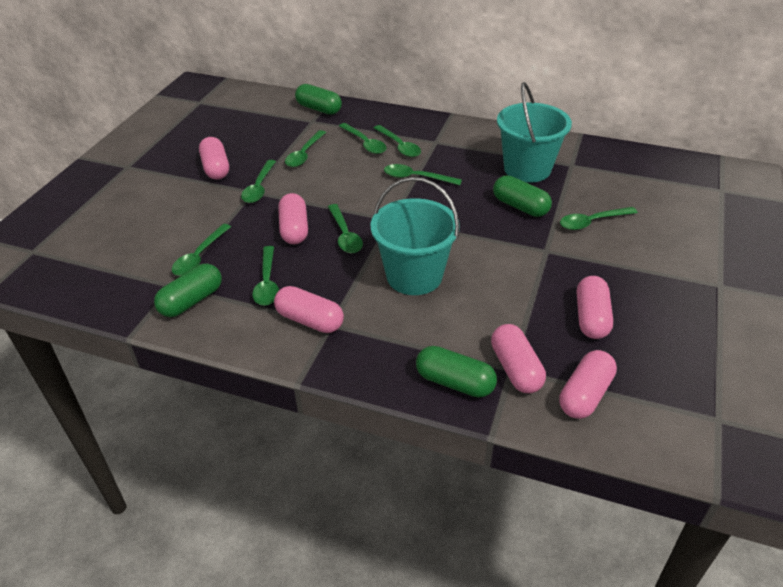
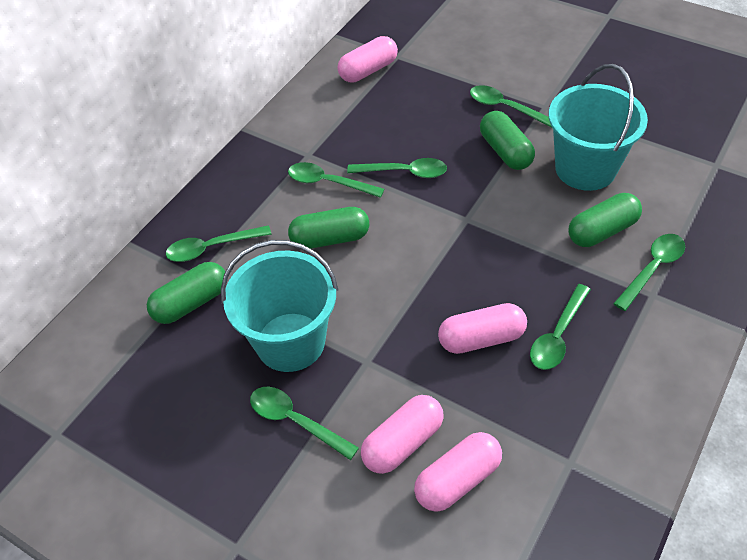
green spoon: 9 -> 7
pink capsule: 6 -> 4

